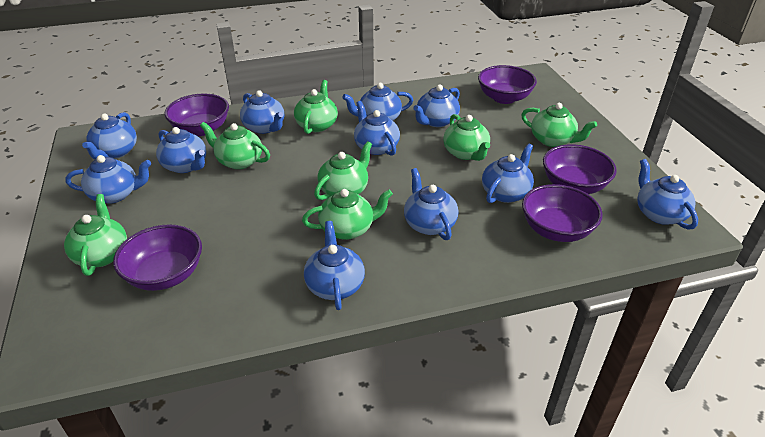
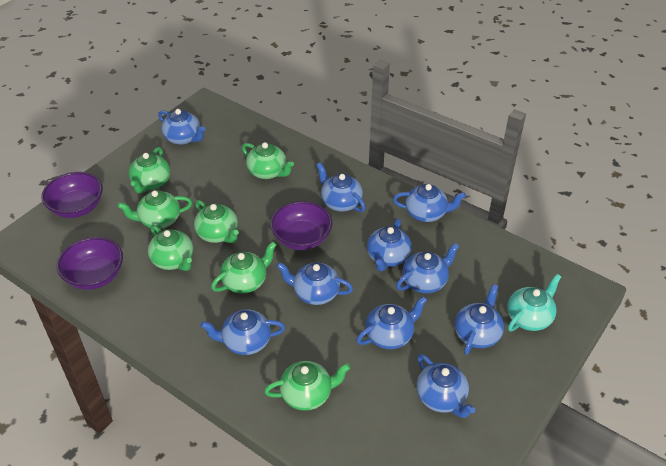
blue teapot: 11 -> 10
purple bowl: 5 -> 3
turquoise teapot: 0 -> 1

